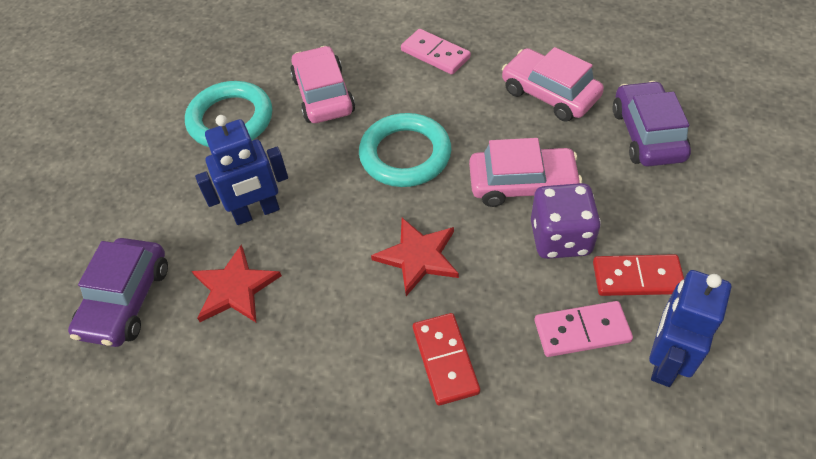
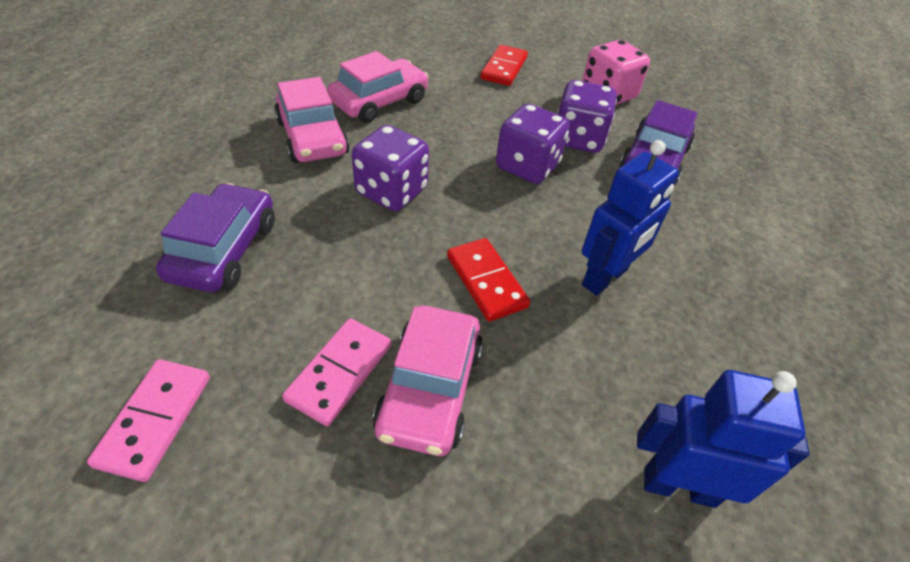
pink dice: 0 -> 1
purple dice: 1 -> 3
red star: 2 -> 0
turquoise ring: 2 -> 0

